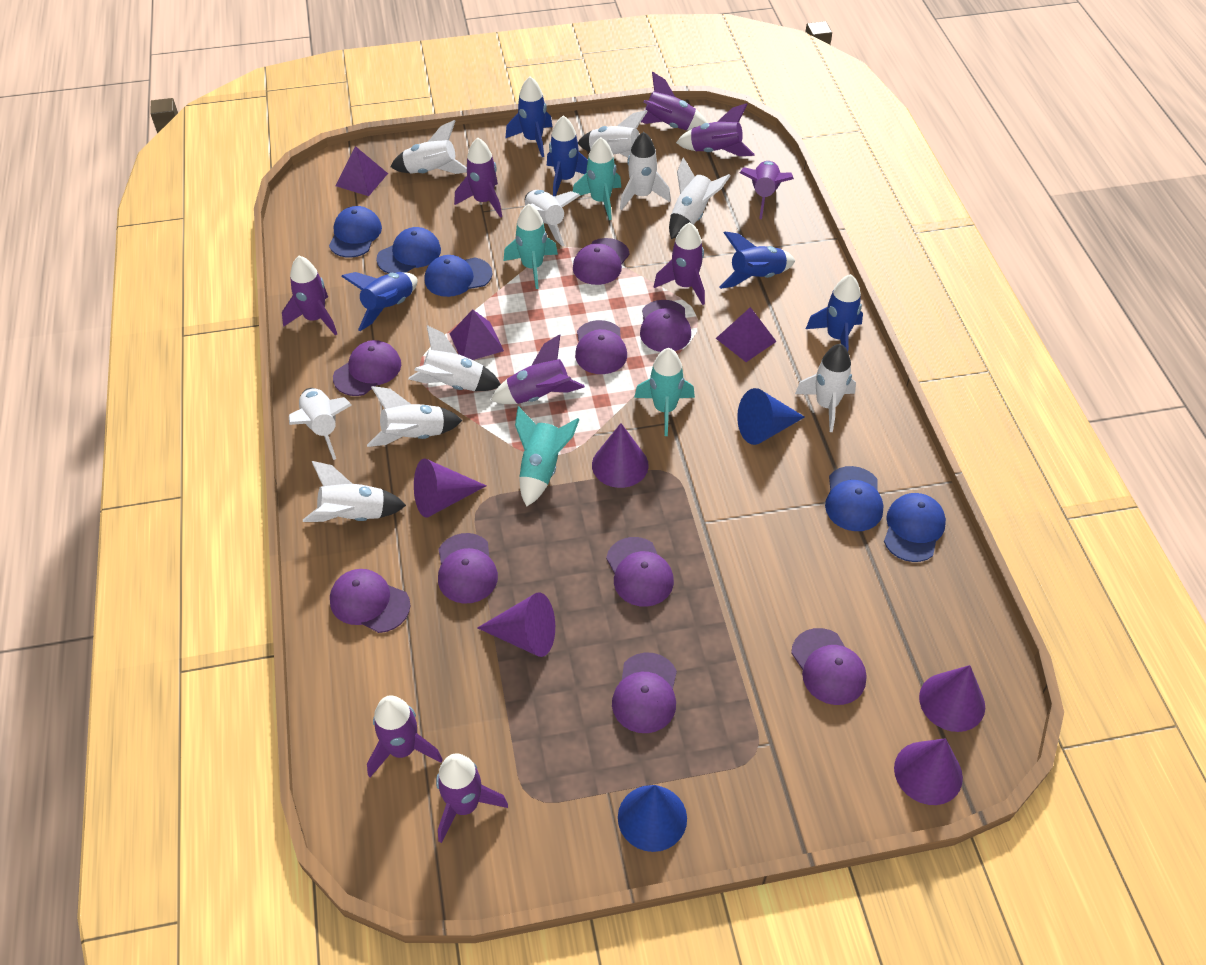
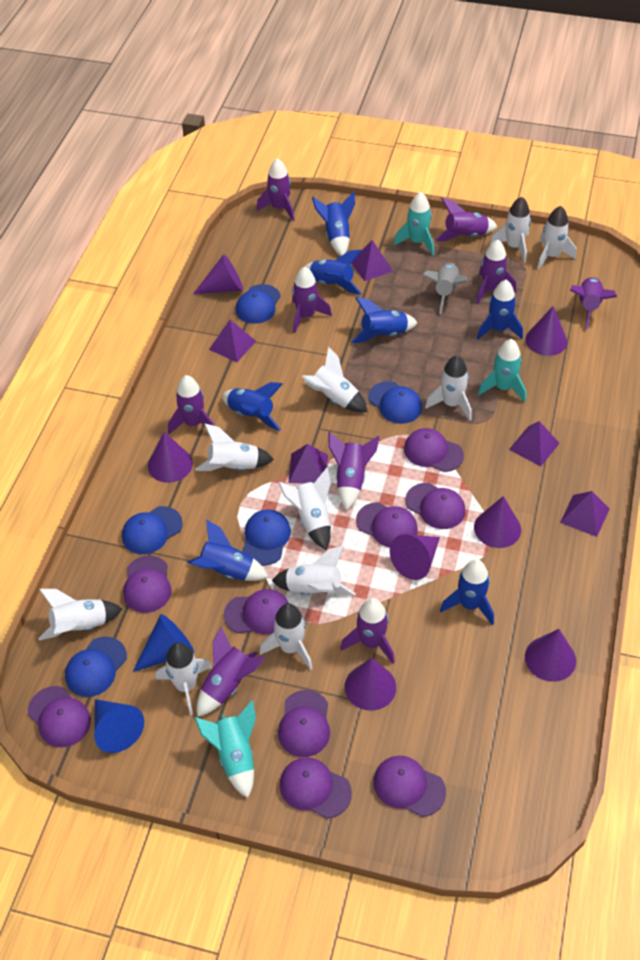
blue rocket: 5 -> 7
grey rocket: 0 -> 1
purple cone: 5 -> 7
purple pyramid: 3 -> 5
turquoise rocket: 4 -> 3

